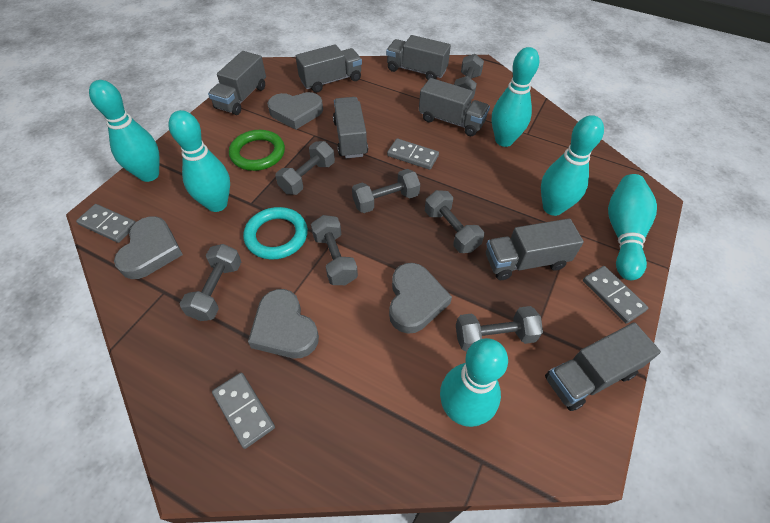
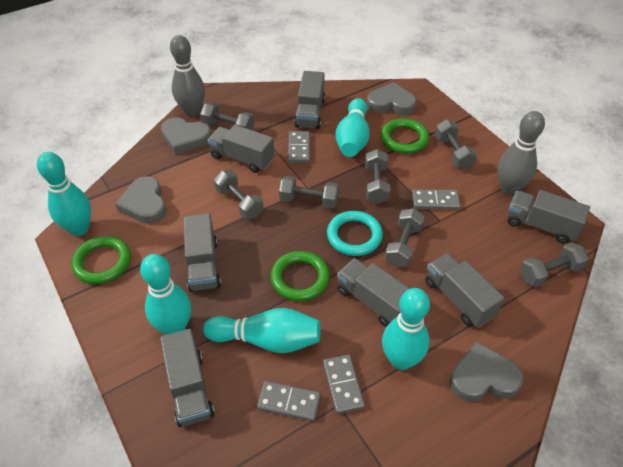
green ring: 1 -> 3
grey bowling pin: 0 -> 2
turquoise bowling pin: 6 -> 5

